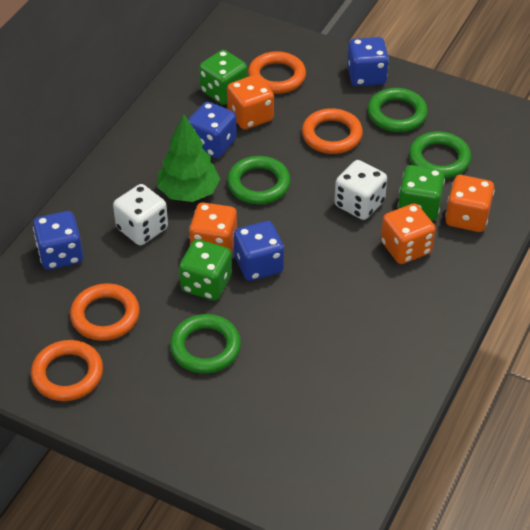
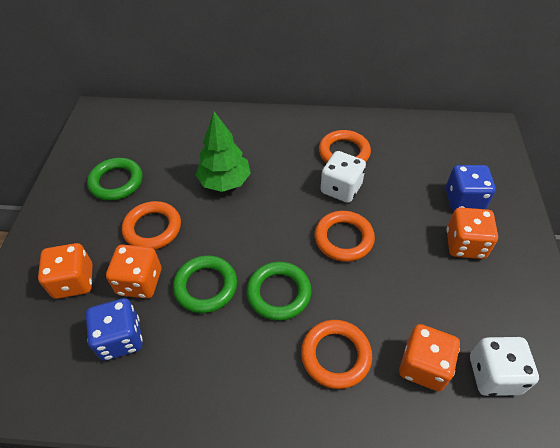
blue dice: 4 -> 2
green dice: 3 -> 0
green ring: 4 -> 3

